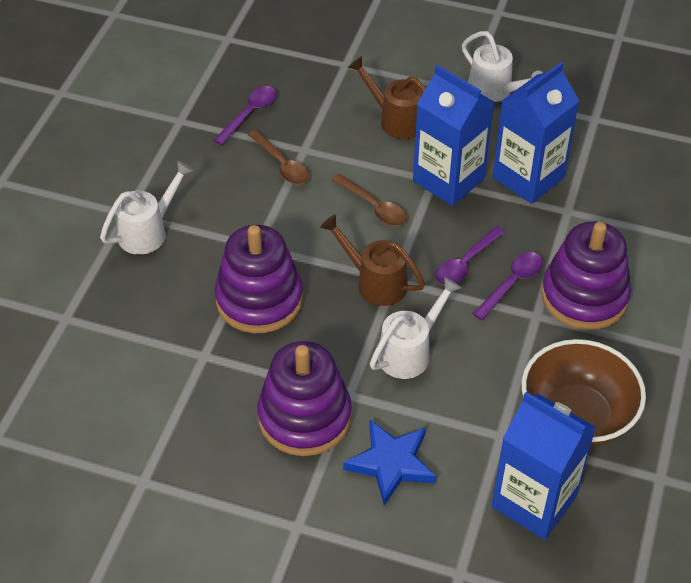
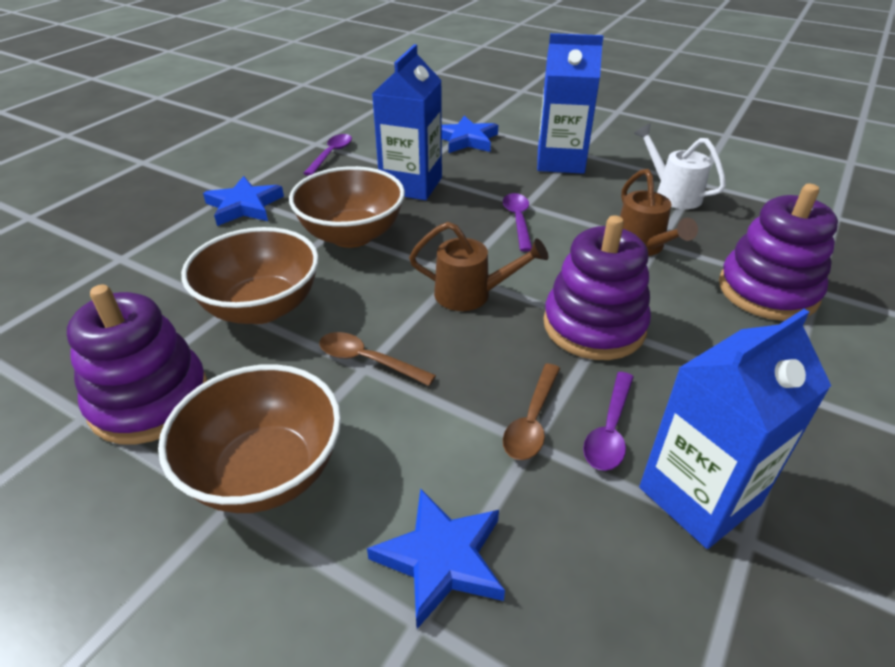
blue star: 1 -> 3
brown bowl: 1 -> 3
white watering can: 3 -> 1

